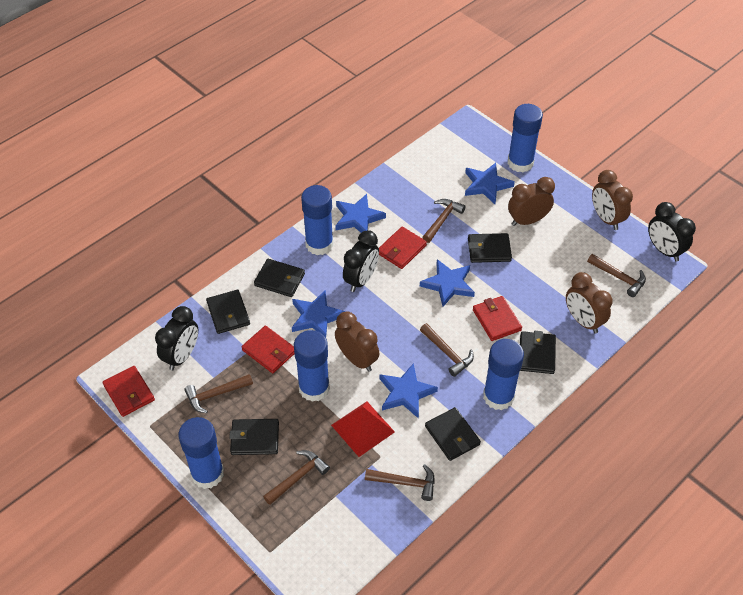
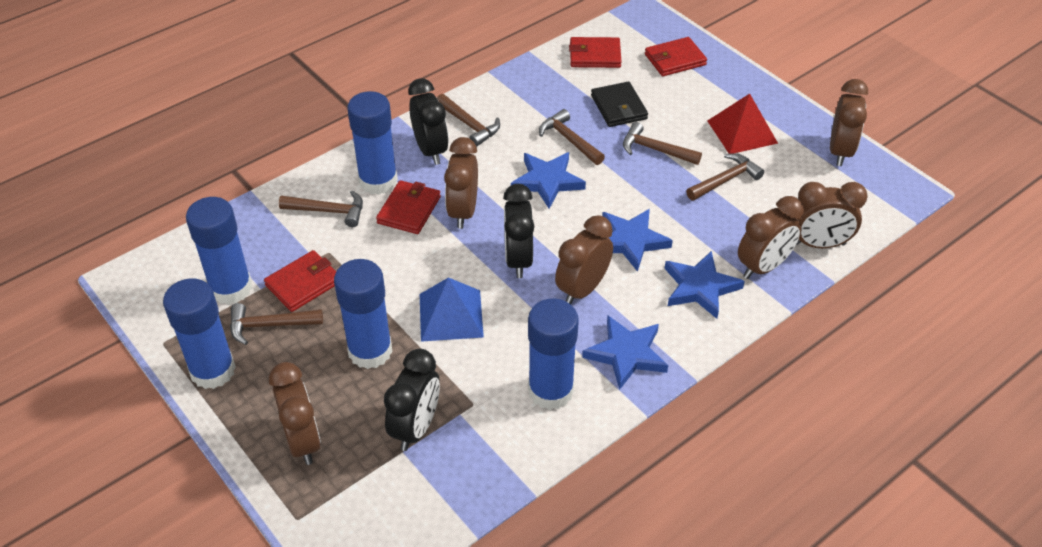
black wallet: 6 -> 1
blue pyramid: 0 -> 1
blue star: 5 -> 4
brown clock: 4 -> 6

